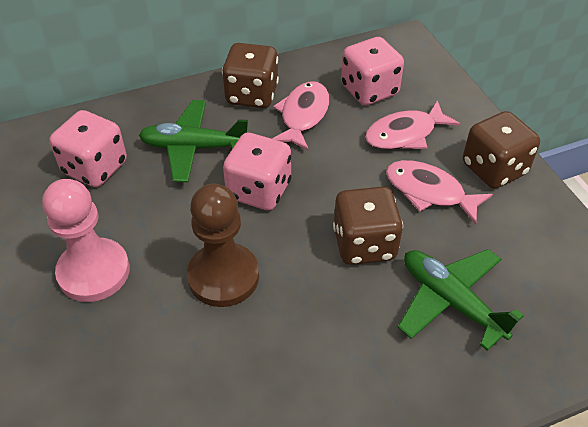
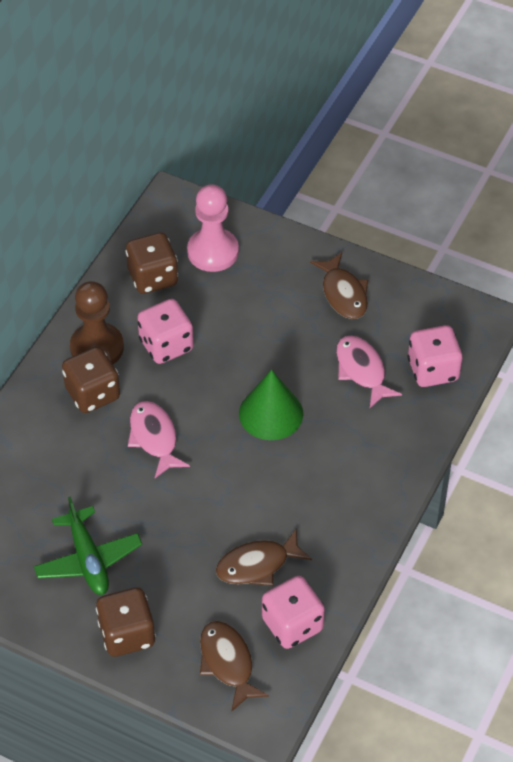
brown fish: 0 -> 3
green cone: 0 -> 1
green plane: 2 -> 1
pink fish: 3 -> 2

